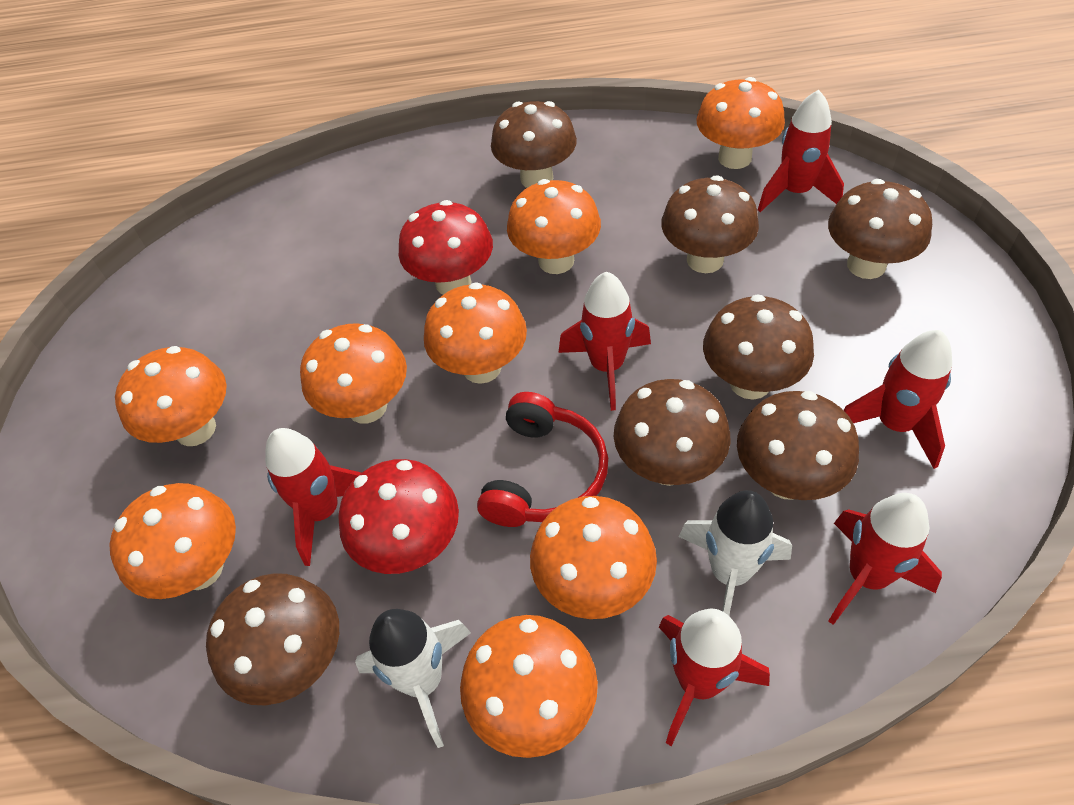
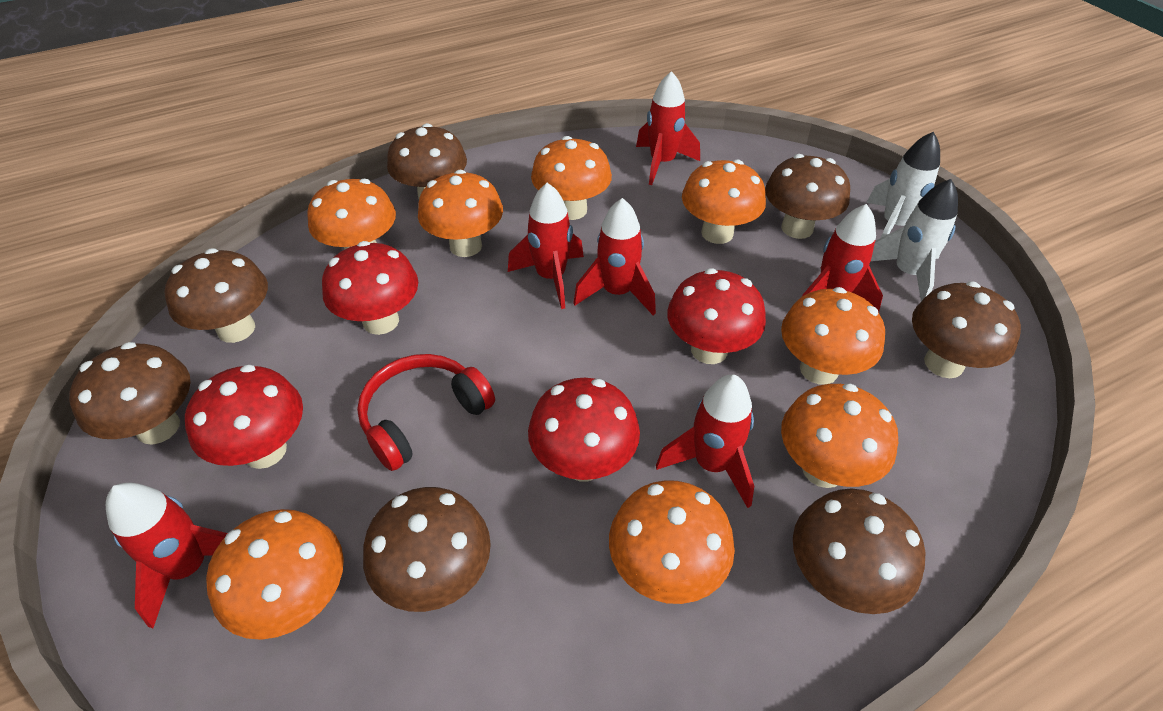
red mushroom: 2 -> 4

